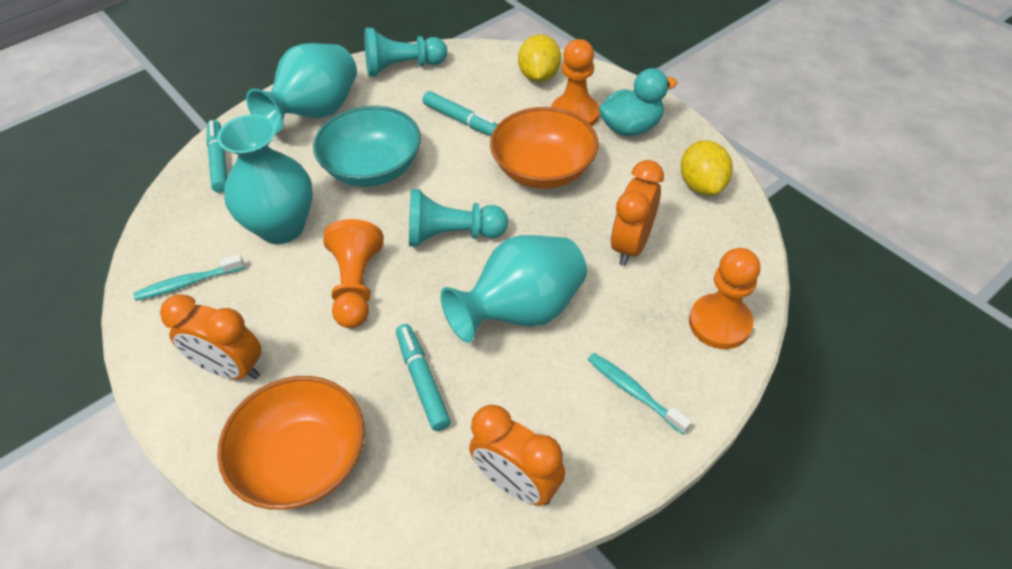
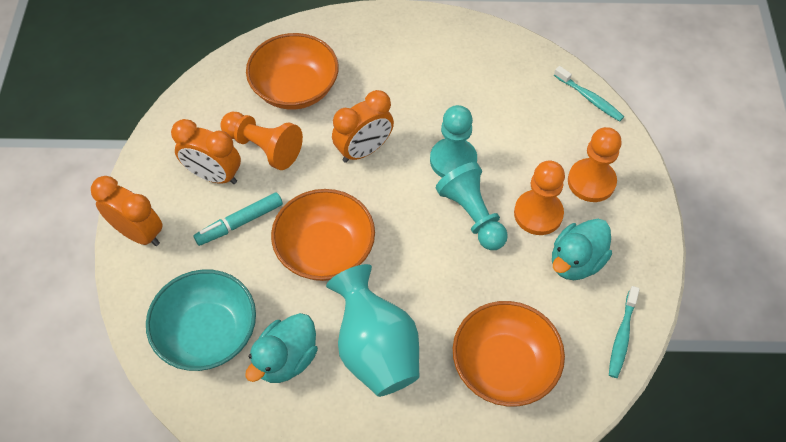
orange bowl: 2 -> 3
turquoise duck: 1 -> 2
turquoise marker: 3 -> 1
turquoise vase: 3 -> 1
yellow lemon: 2 -> 0

